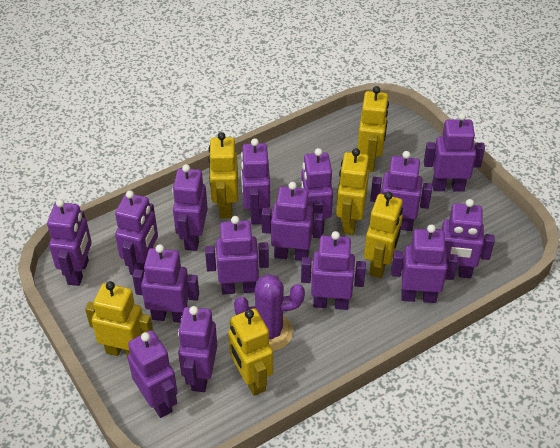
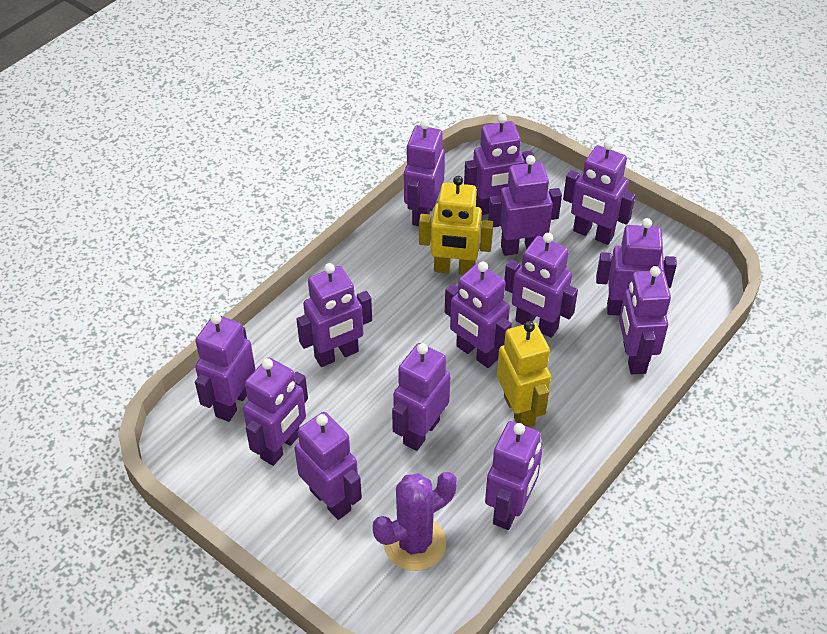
purple robot: 15 -> 14
yellow robot: 6 -> 2

